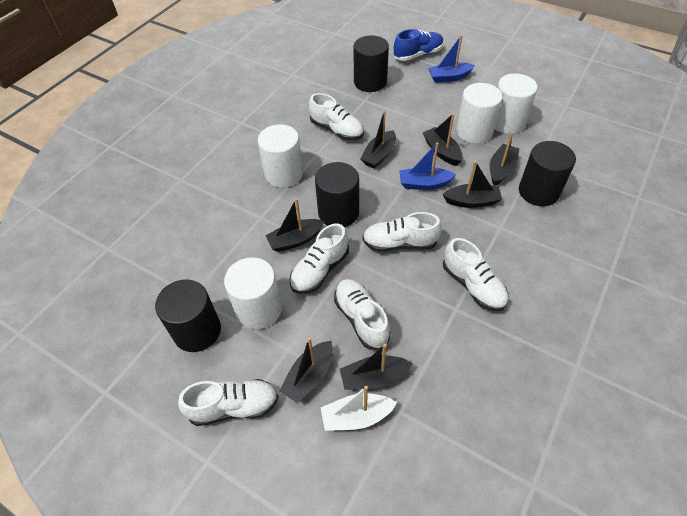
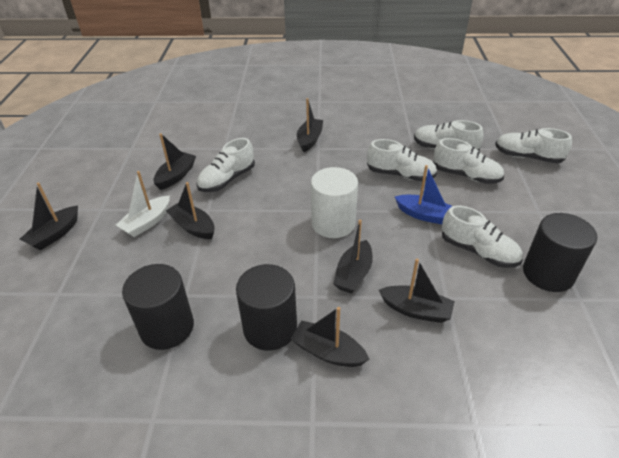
black cylinder: 4 -> 3
blue boat: 2 -> 1
blue shoe: 1 -> 0
white cylinder: 4 -> 1

